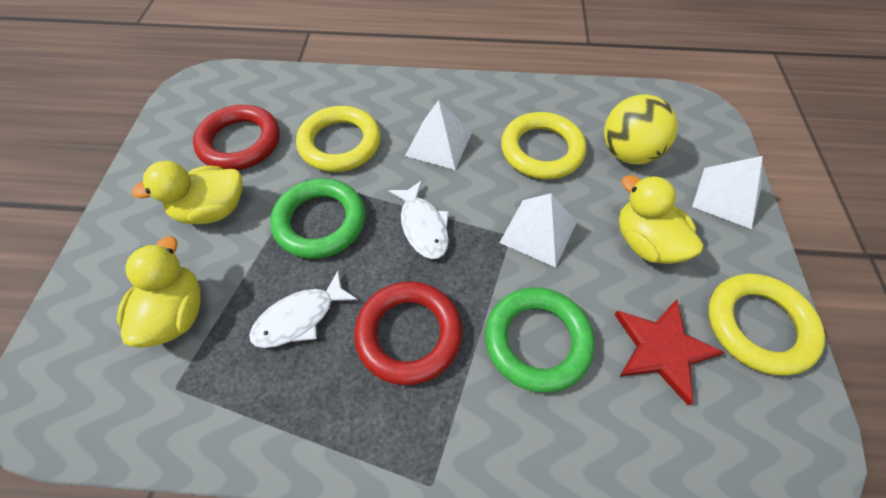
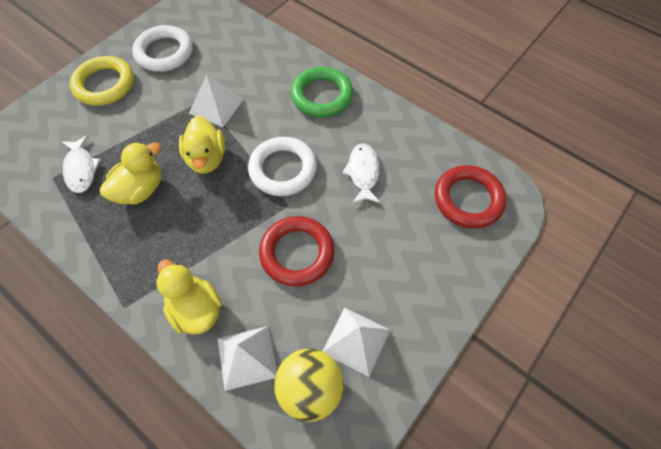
green ring: 2 -> 1
red star: 1 -> 0
white ring: 0 -> 2
yellow ring: 3 -> 1

